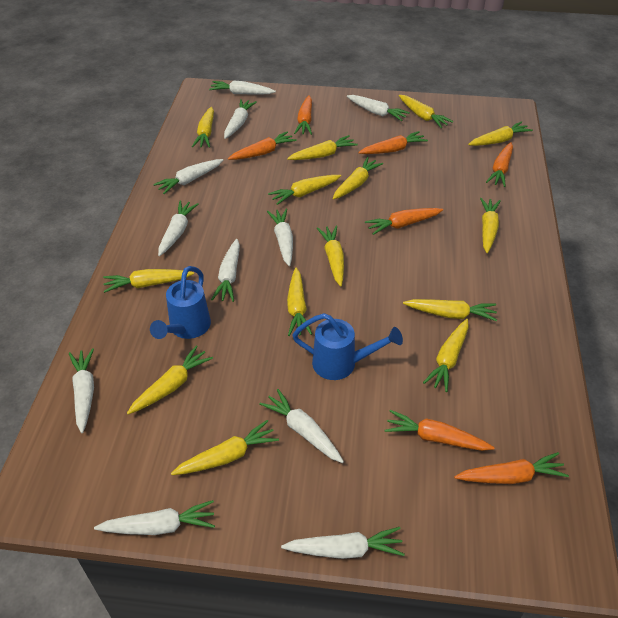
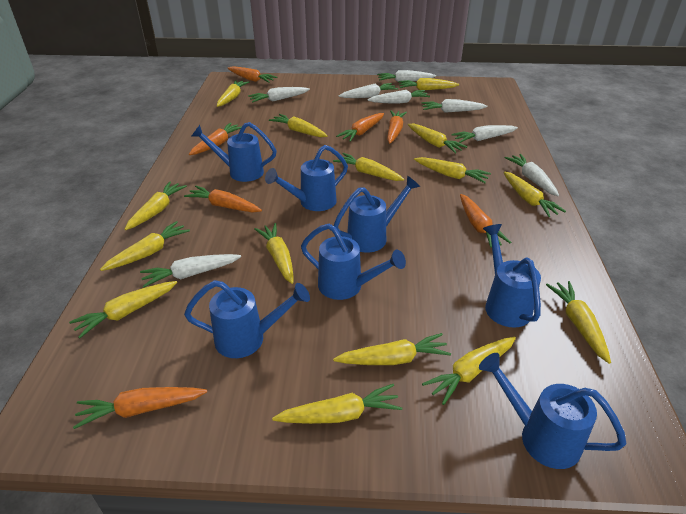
blue watering can: 2 -> 7
white carrot: 11 -> 8
yellow carrot: 14 -> 15

